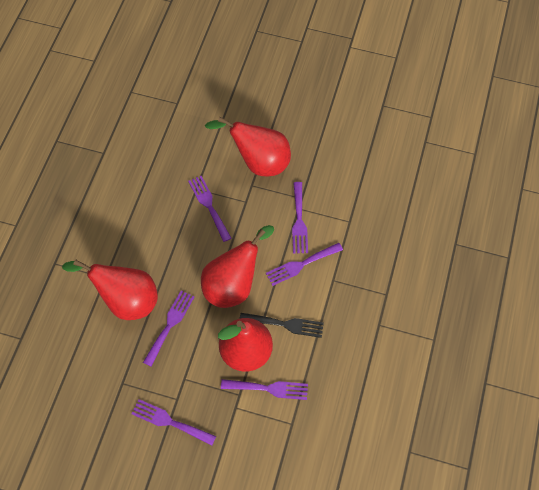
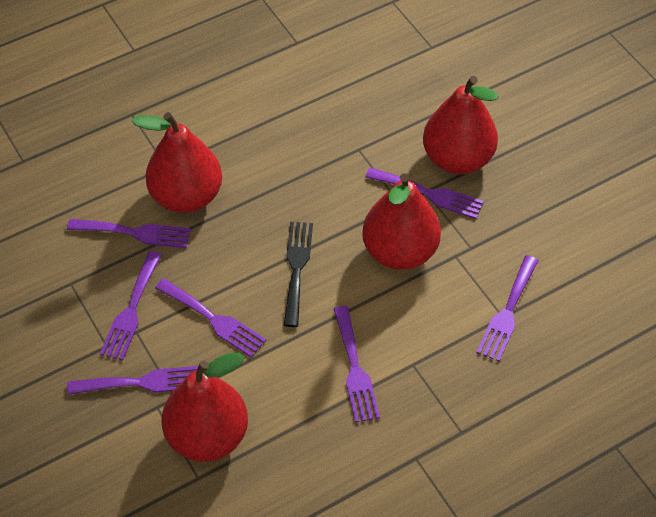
purple fork: 6 -> 7

